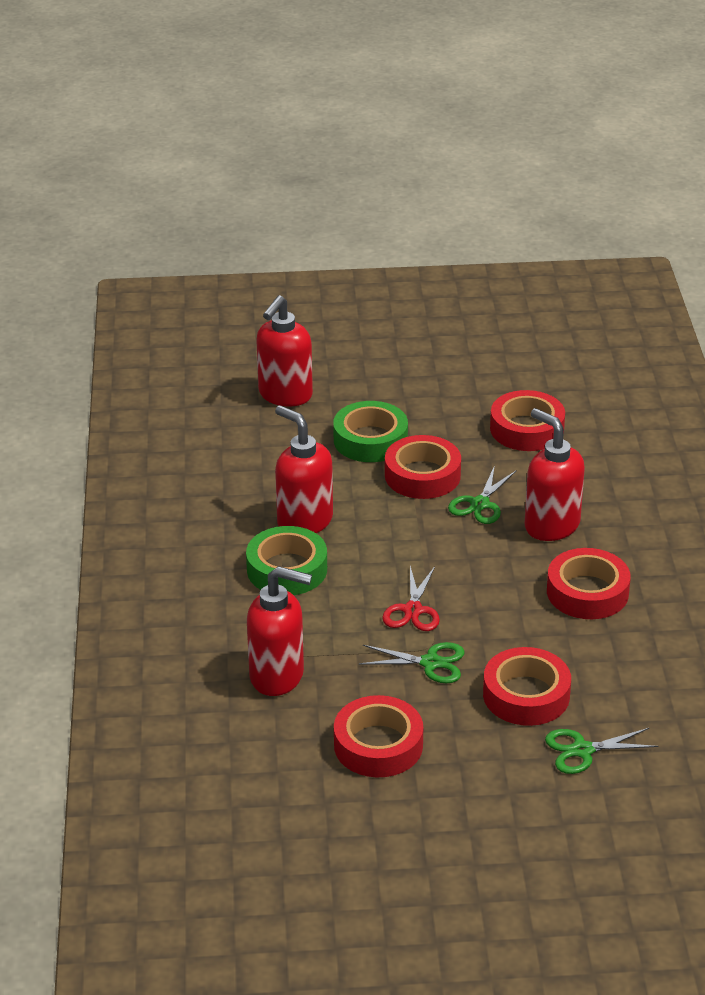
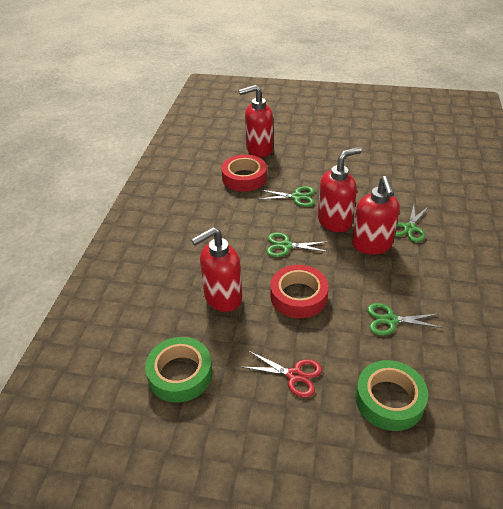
green scissors: 3 -> 4
red tape: 5 -> 2

